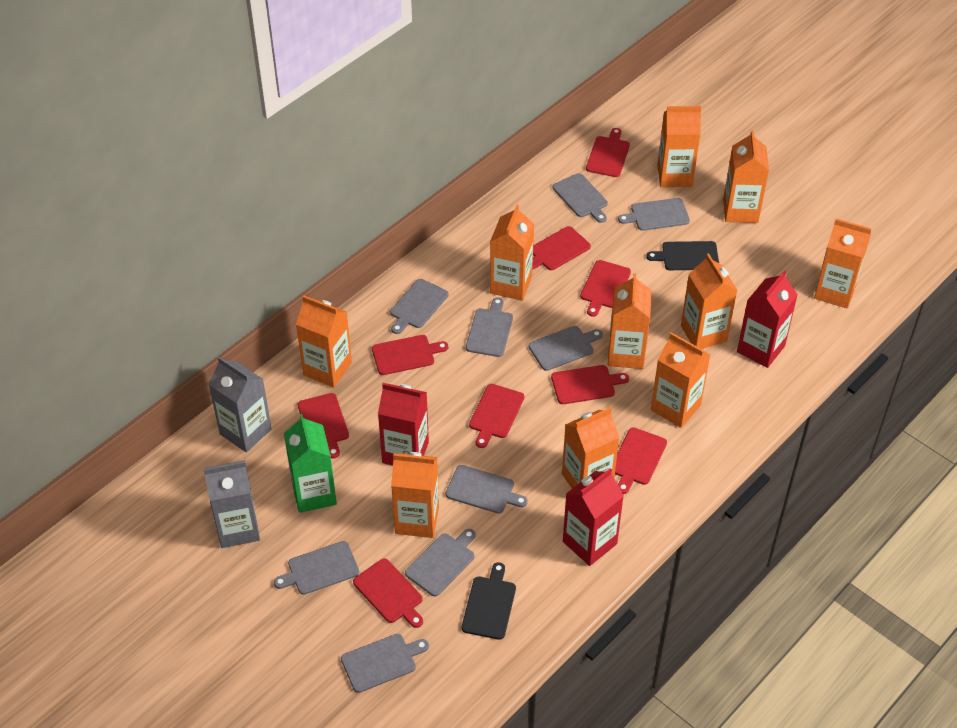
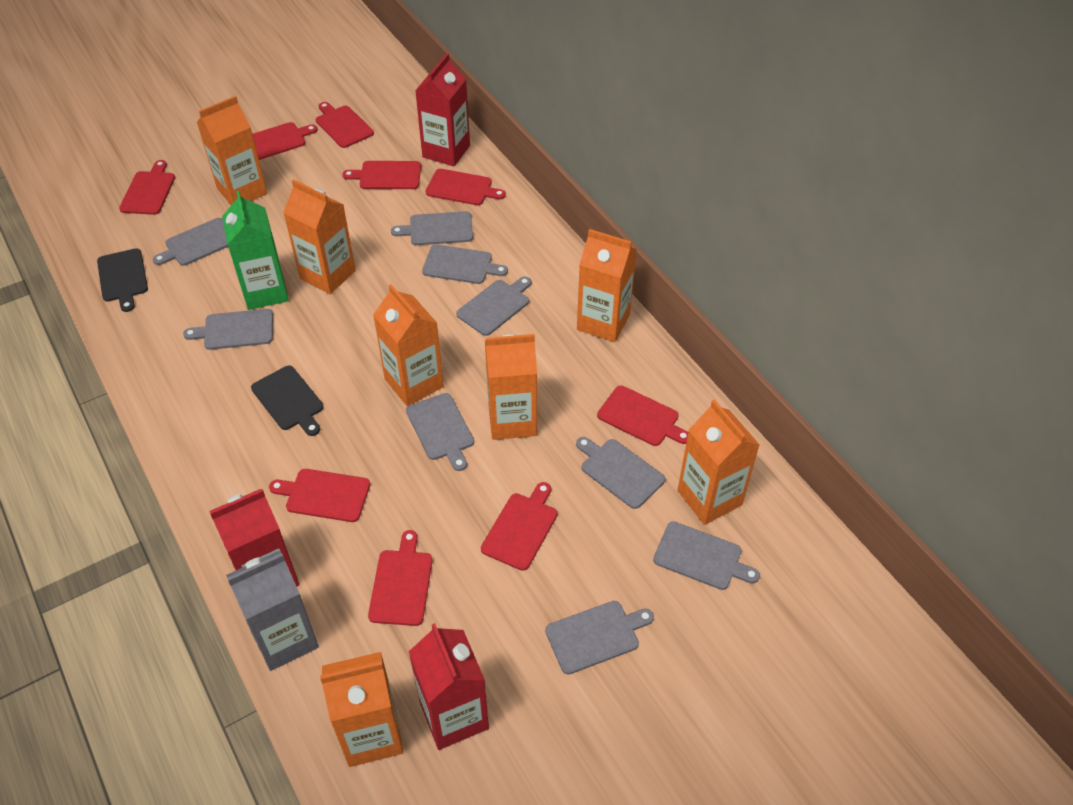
grey carton: 2 -> 1
orange carton: 10 -> 7

